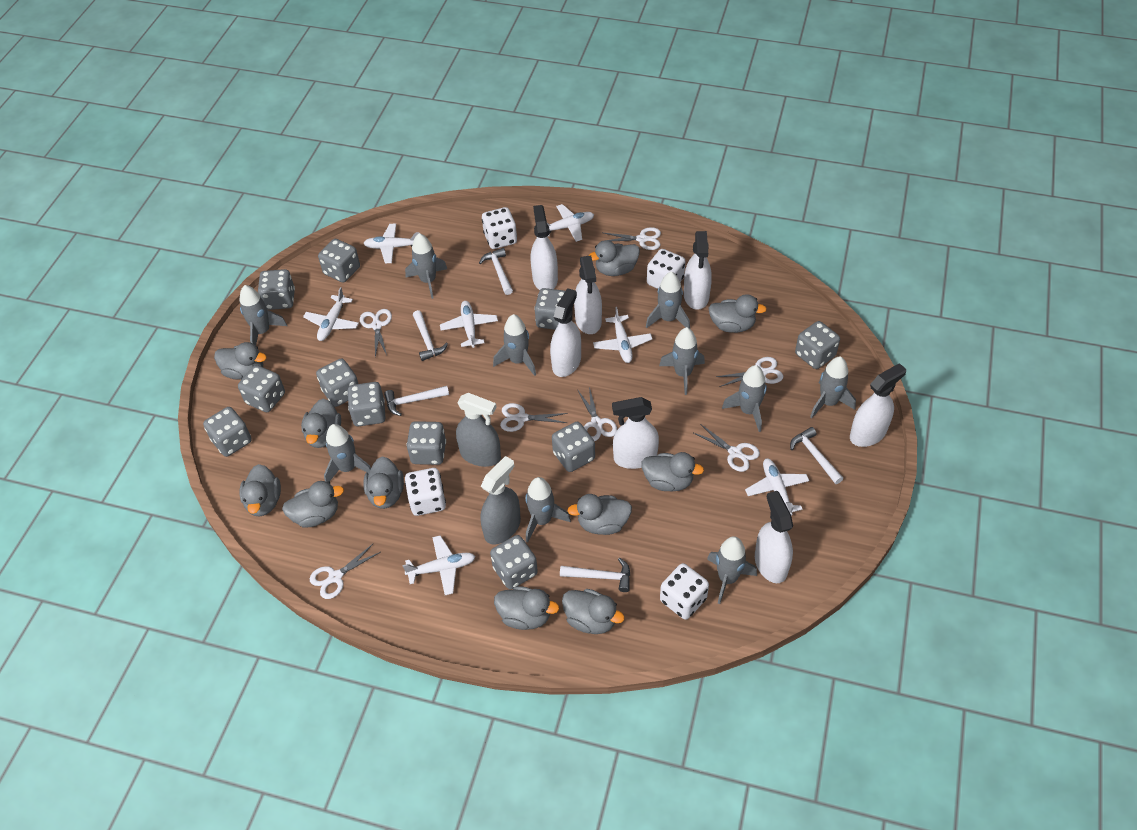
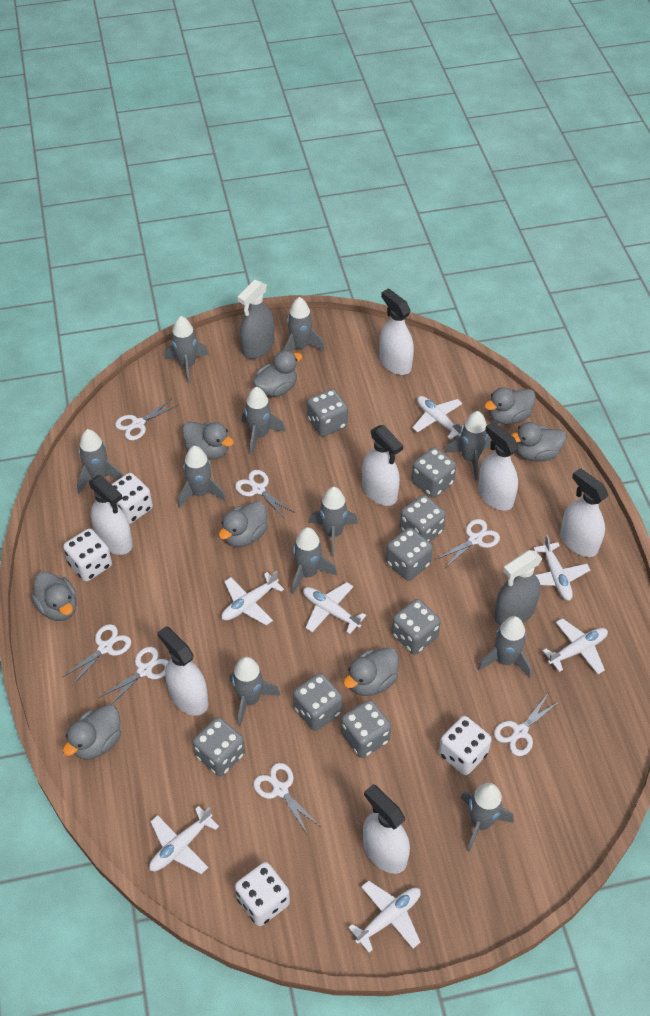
grey dice: 11 -> 8
grey duck: 11 -> 8
grey rocket: 10 -> 11
white hammer: 5 -> 0

